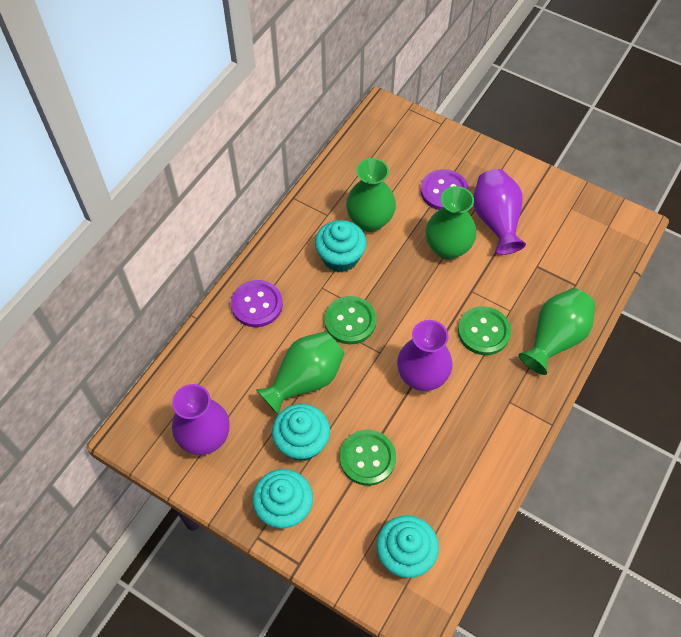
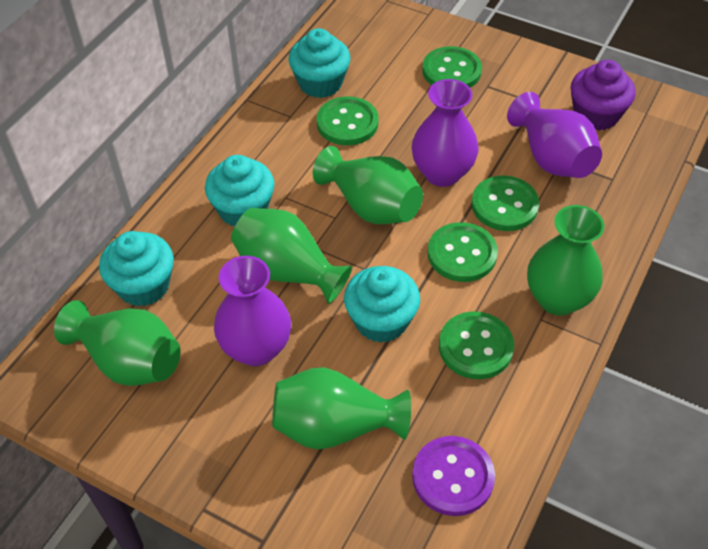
green button: 3 -> 5
green vase: 4 -> 5
purple button: 2 -> 1
purple cupcake: 0 -> 1

